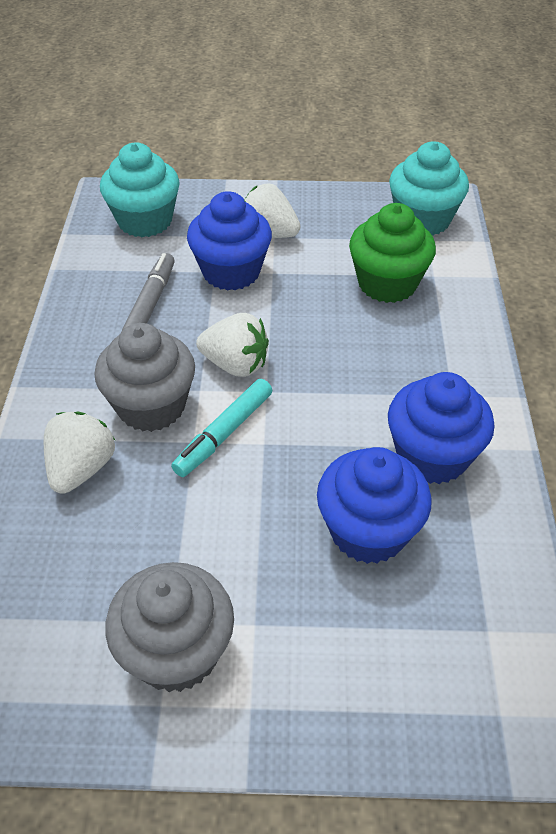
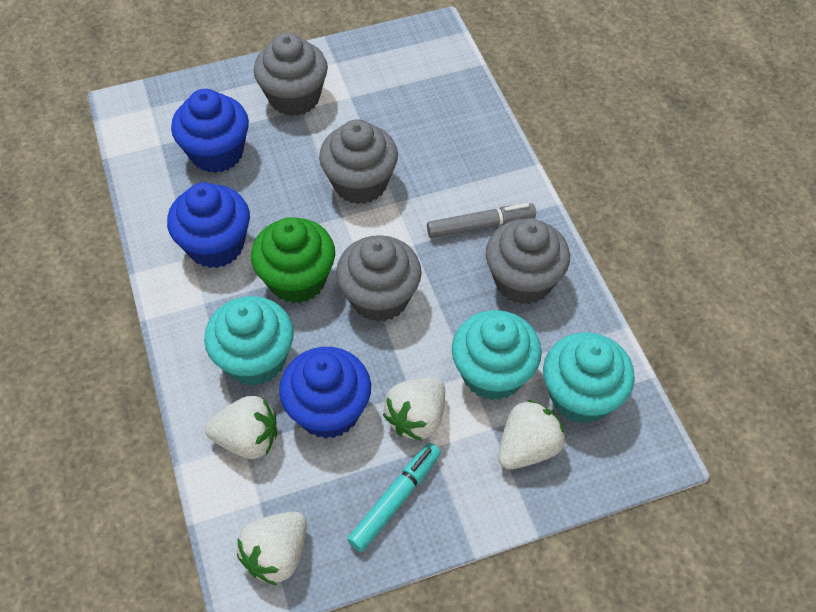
grey cupcake: 2 -> 4
turquoise cupcake: 2 -> 3
white strawberry: 3 -> 4

